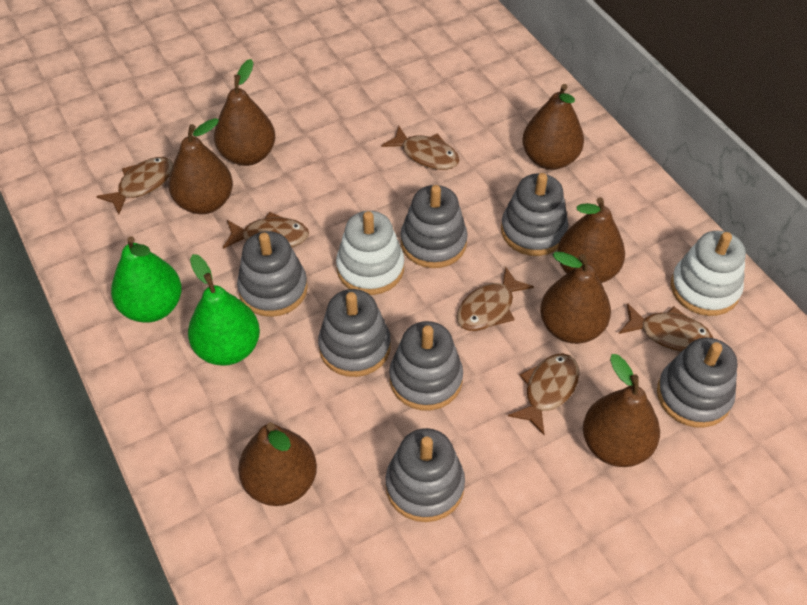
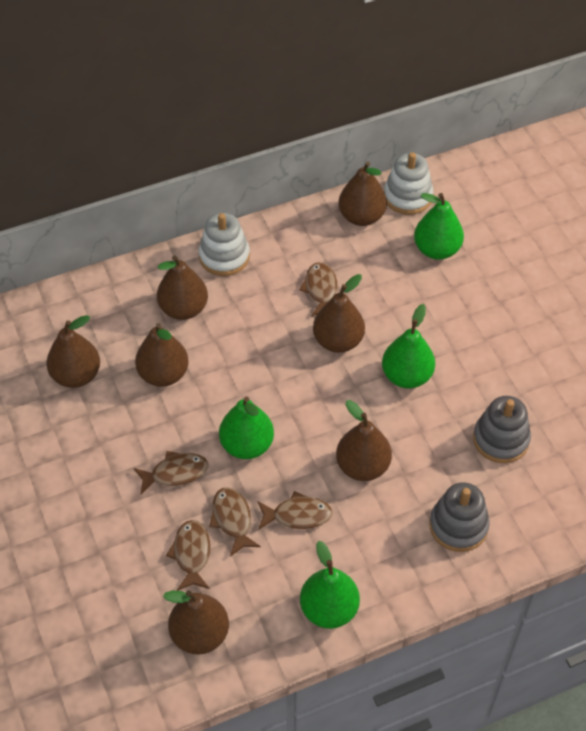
brown fish: 6 -> 5
green pear: 2 -> 4
grey stacking toy: 7 -> 2

